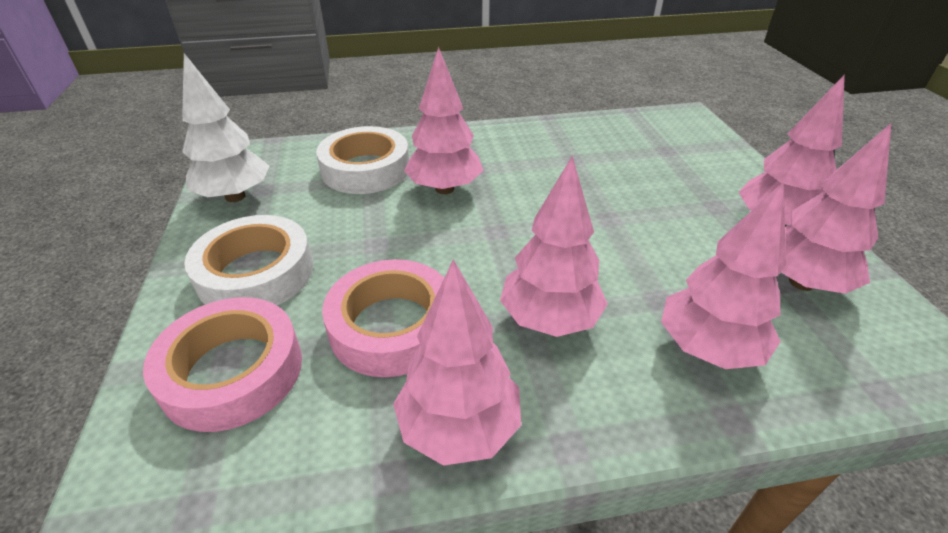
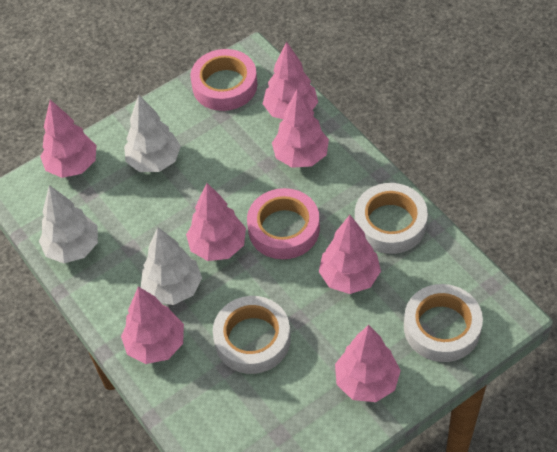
pink tree: 6 -> 7
white tape: 2 -> 3
white tree: 1 -> 3

